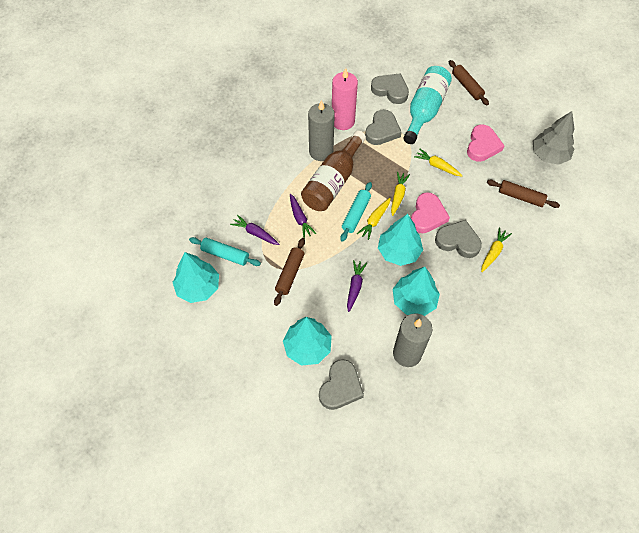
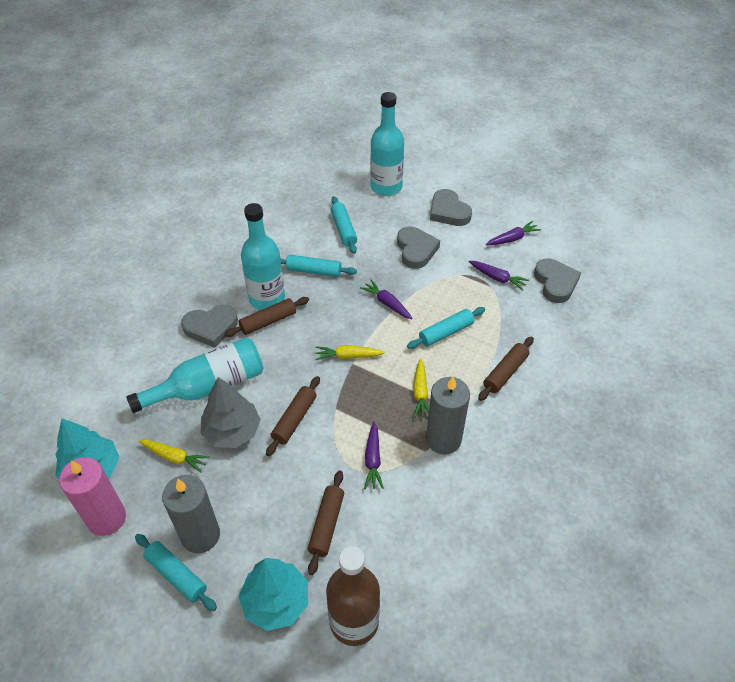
brown rolling pin: 3 -> 4
pink heart: 2 -> 0
purple carrot: 3 -> 4
turquoise bottle: 1 -> 3
turquoise rolling pin: 2 -> 4
turquoise tree: 4 -> 2
yellow carrot: 4 -> 3

